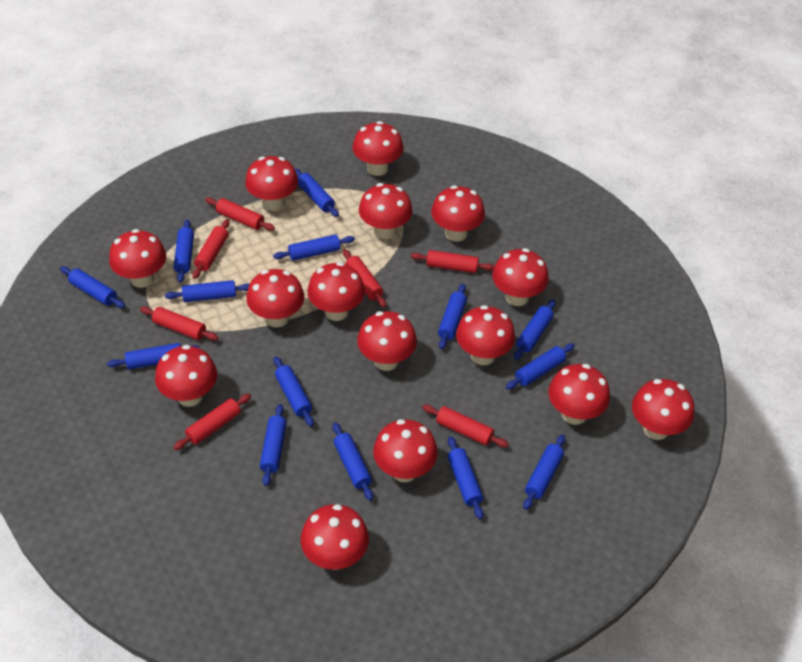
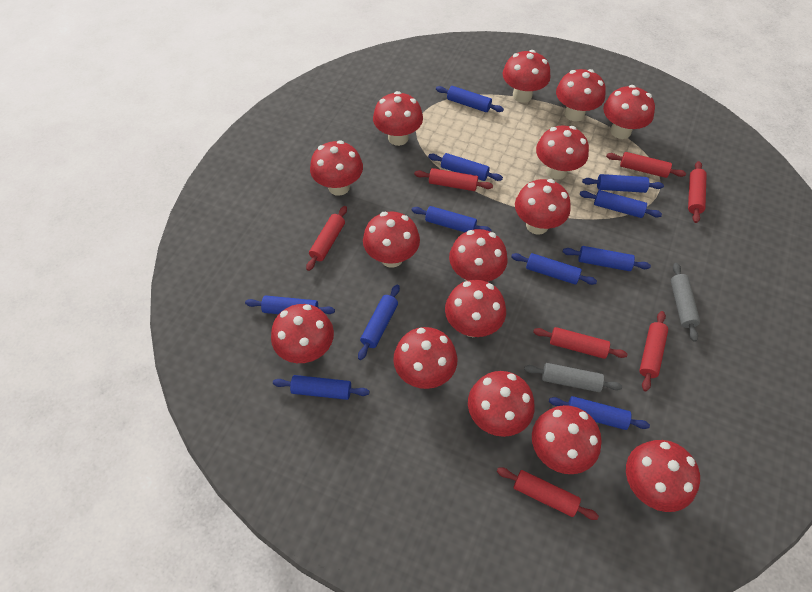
blue rolling pin: 14 -> 11
grey rolling pin: 0 -> 2

